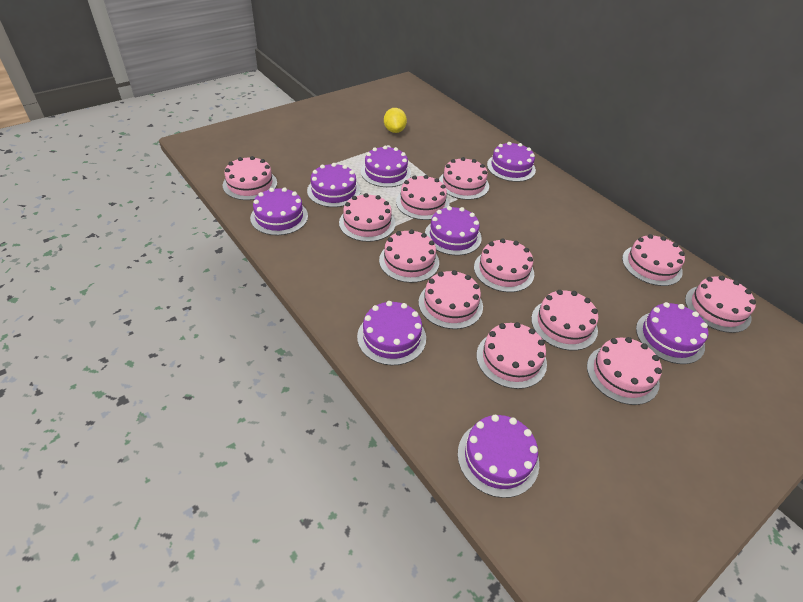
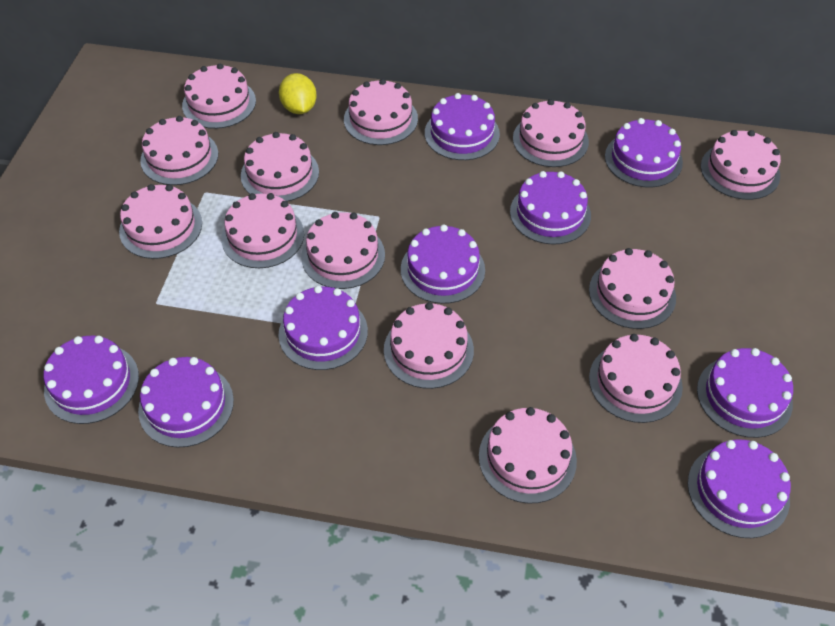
pink cake: 12 -> 13
purple cake: 8 -> 9

